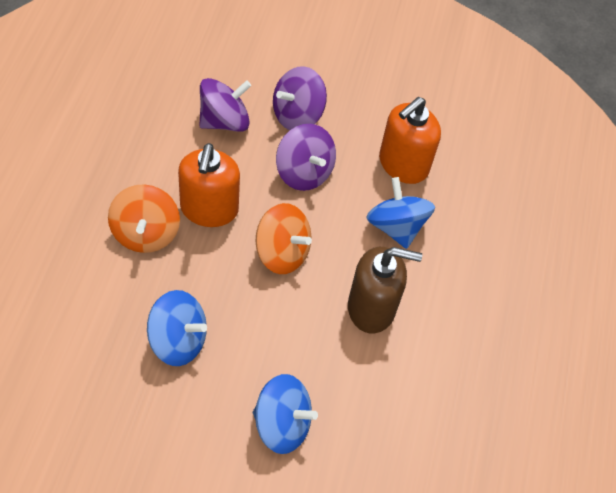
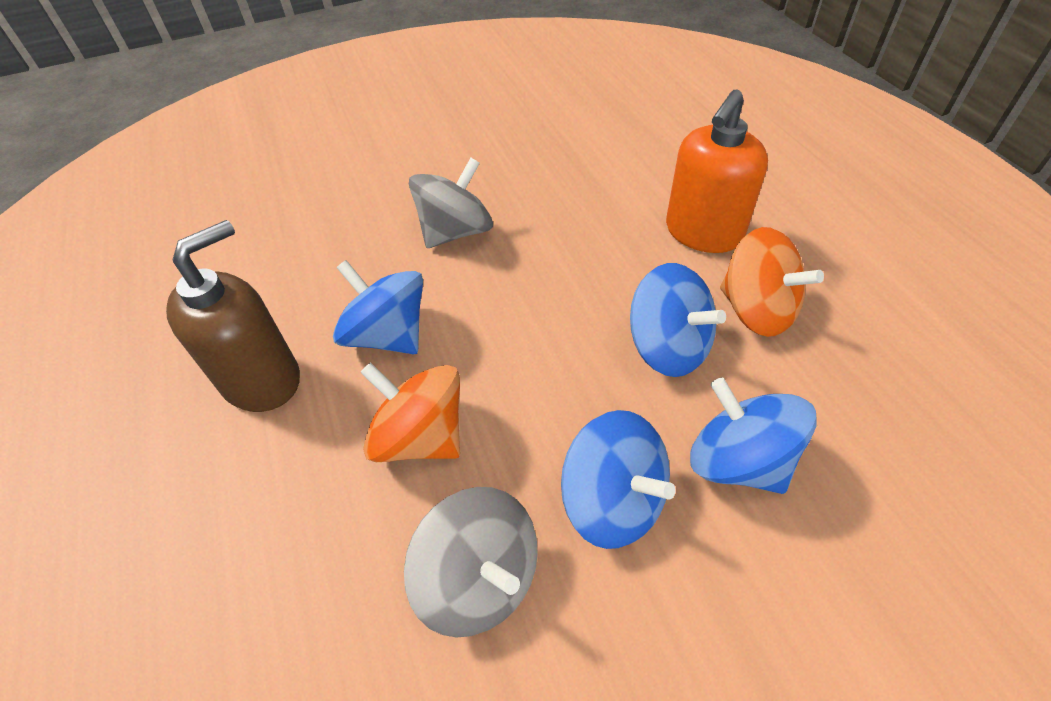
blue spinning top: 3 -> 4
grey spinning top: 0 -> 2
orange soap dispenser: 2 -> 1
purple spinning top: 3 -> 0

